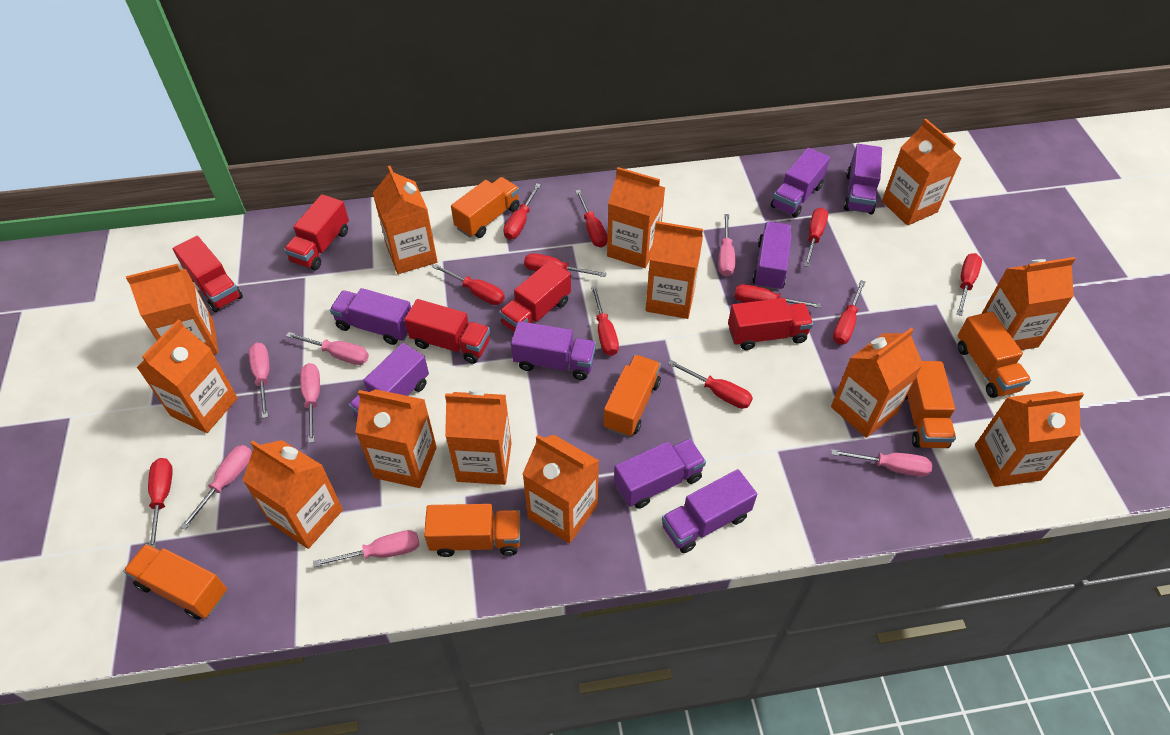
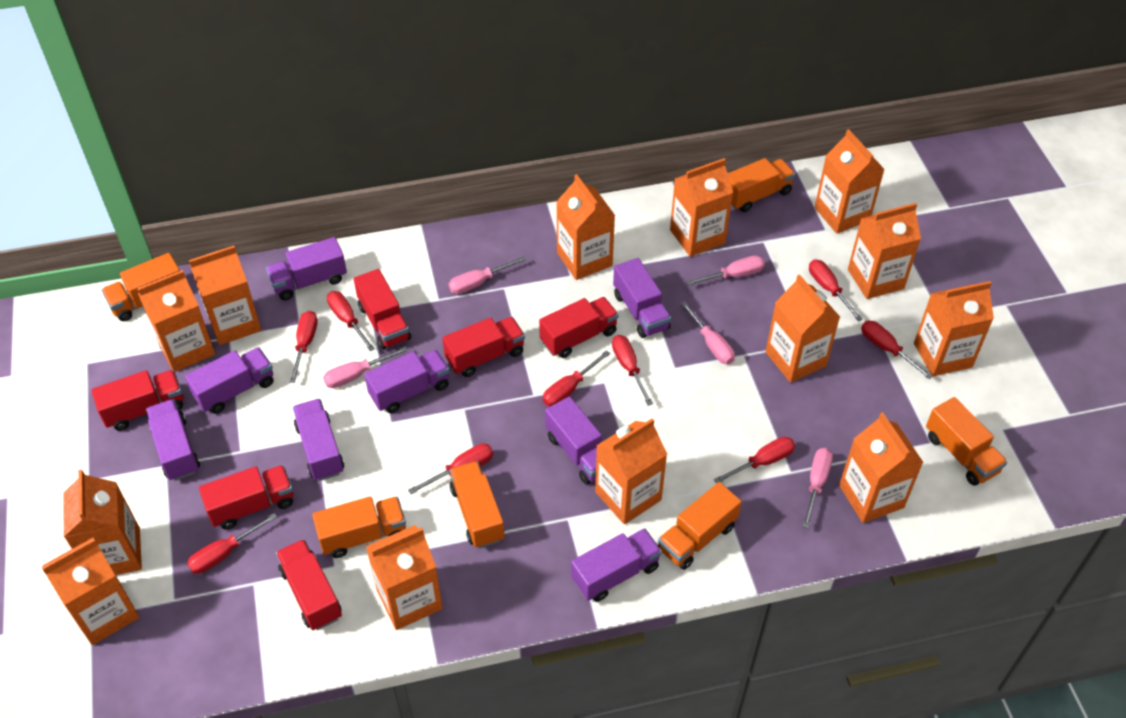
pink screwdriver: 7 -> 5
red screwdriver: 11 -> 9
red truck: 5 -> 6

